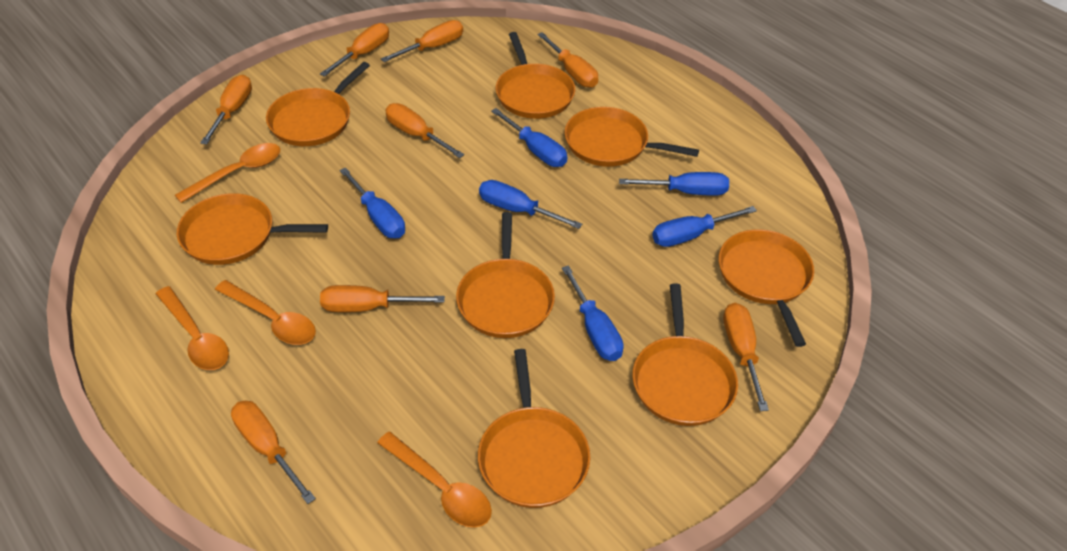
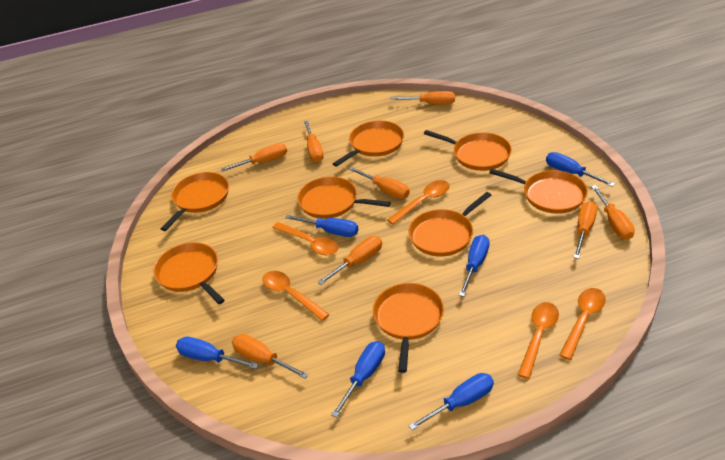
orange spoon: 4 -> 5

